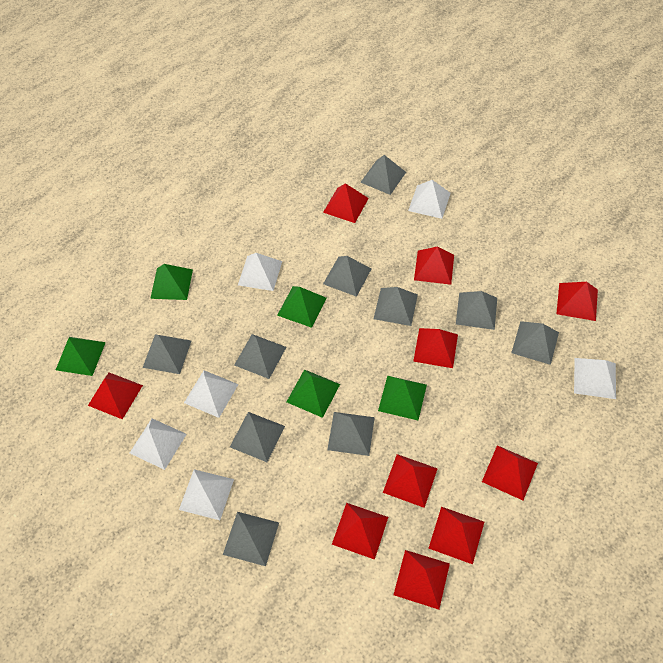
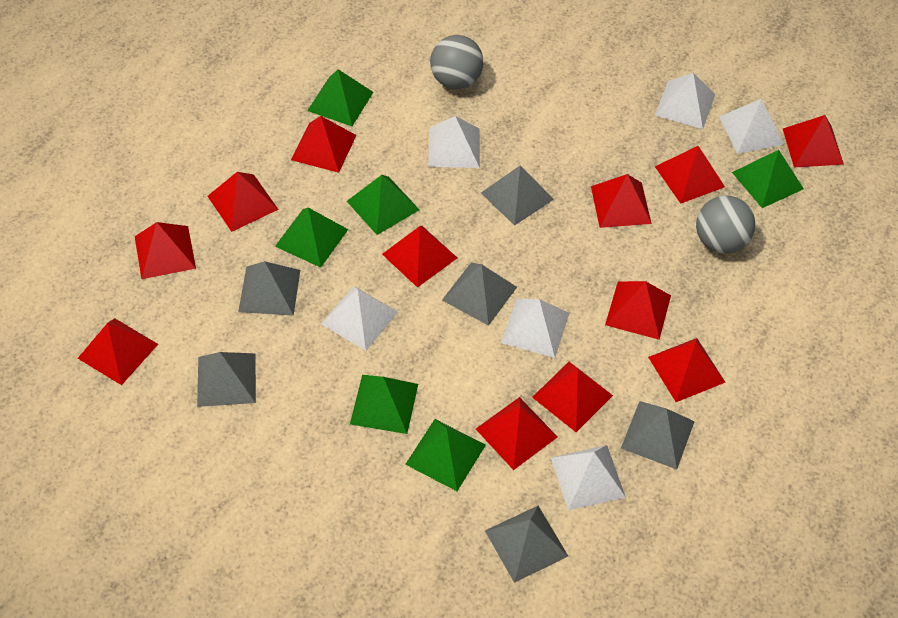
green pyramid: 5 -> 6
grey ball: 0 -> 2
grey pyramid: 10 -> 6
red pyramid: 10 -> 12

